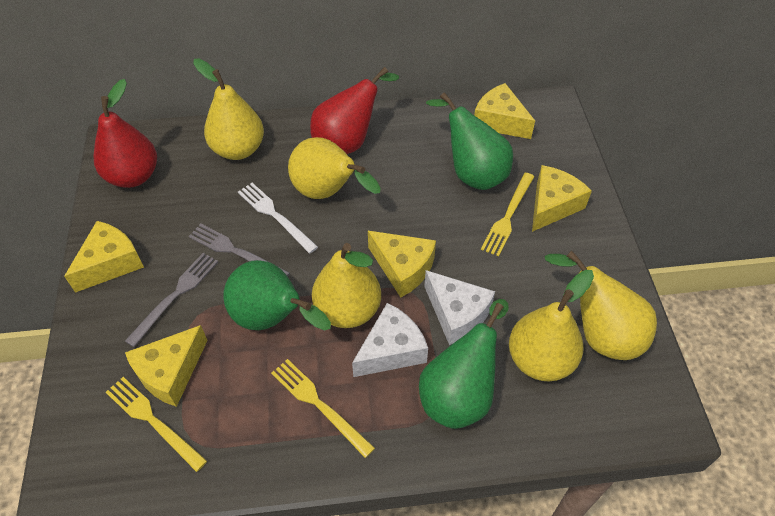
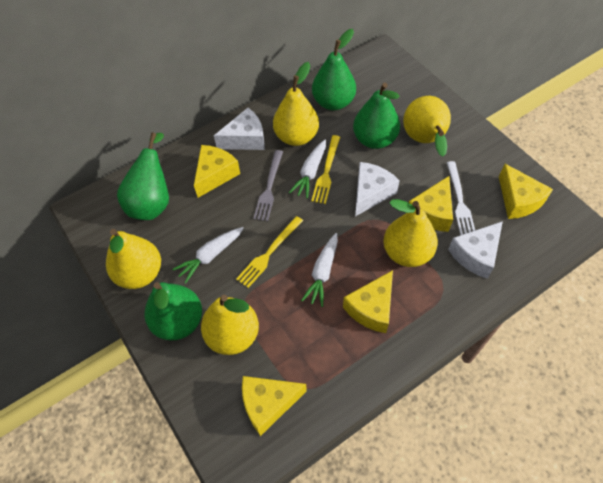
green pear: 3 -> 4
grey fork: 2 -> 1
red pear: 2 -> 0
white carrot: 0 -> 3
white cheese: 2 -> 3
yellow fork: 3 -> 2

